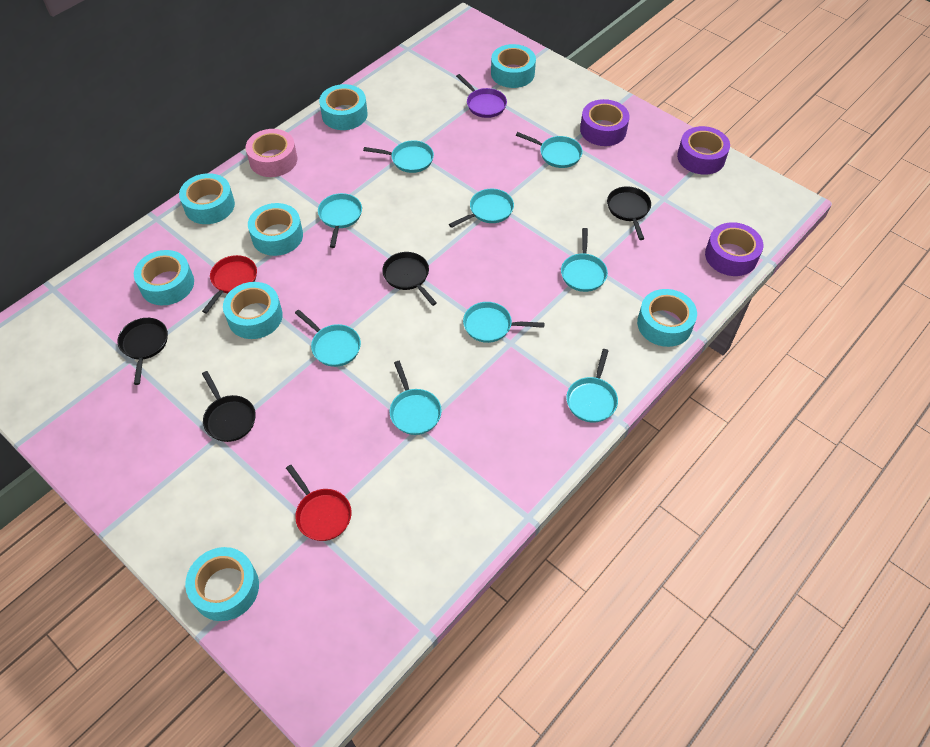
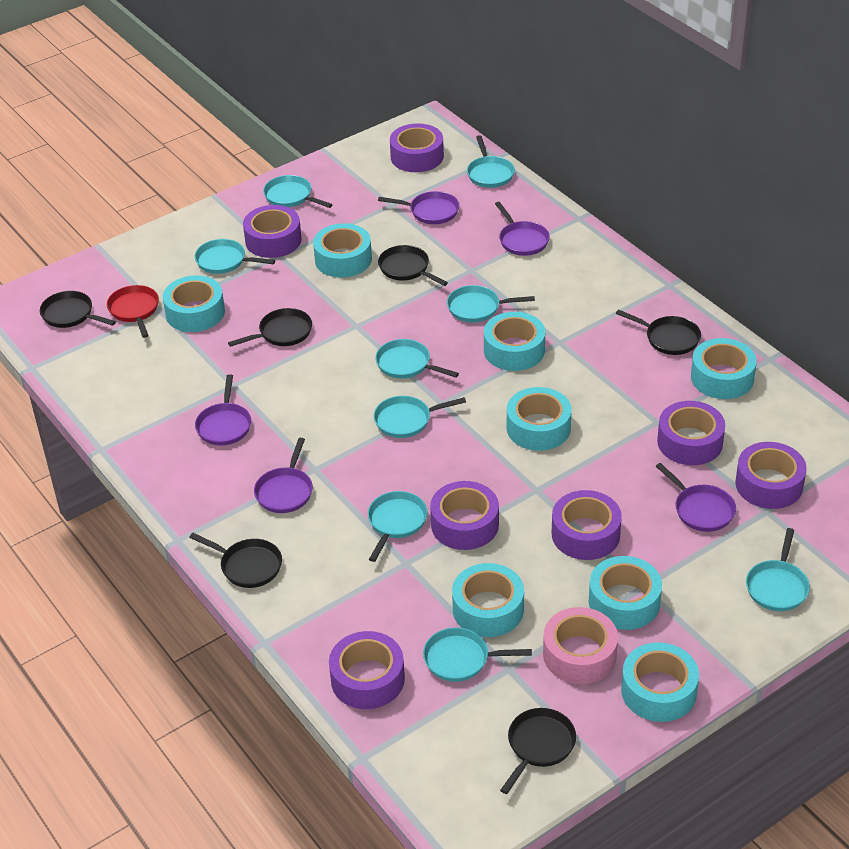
black pan: 4 -> 6
purple pan: 1 -> 5
purple tape: 3 -> 7
red pan: 2 -> 1

